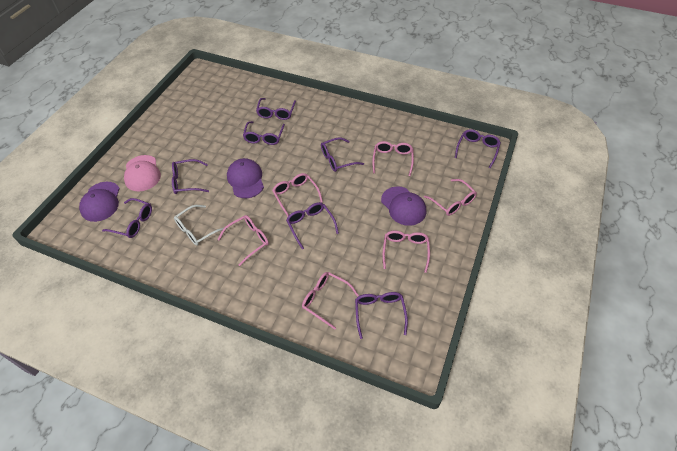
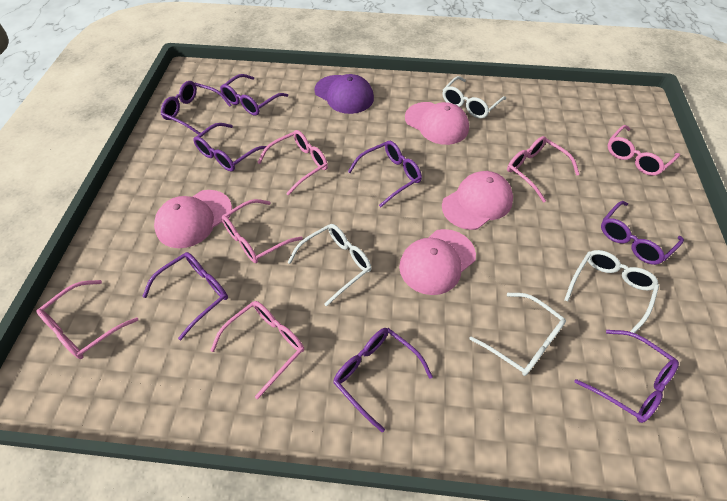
pink cap: 1 -> 4
purple cap: 3 -> 1
white glasses: 1 -> 4

